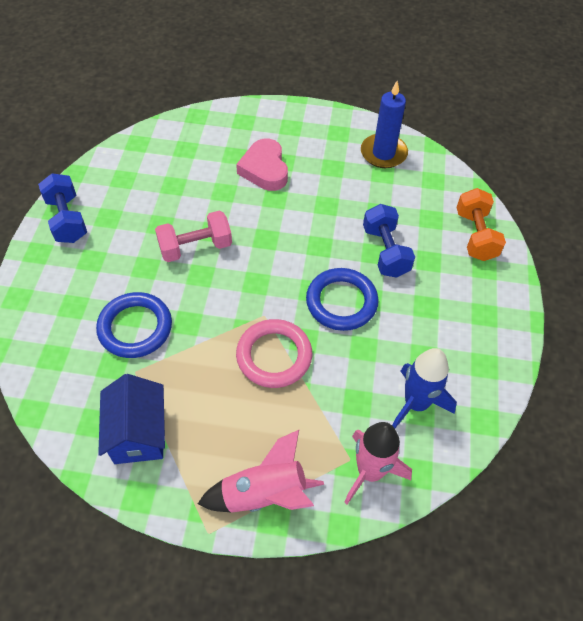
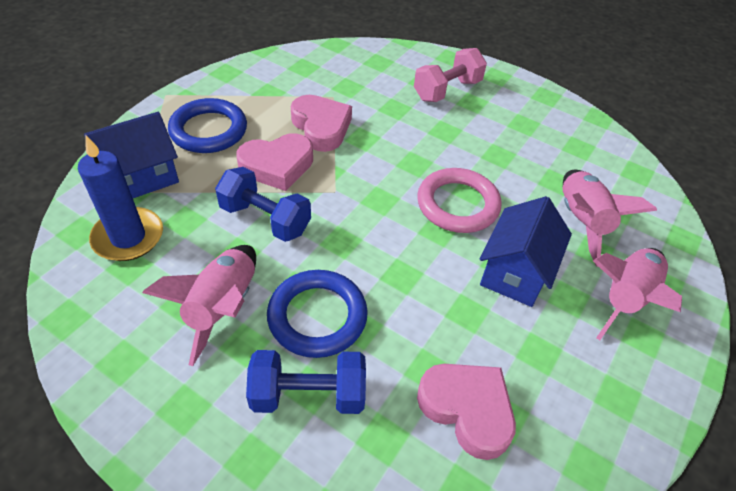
blue house: 1 -> 2
blue rocket: 1 -> 0
orange dumbbell: 1 -> 0
pink heart: 1 -> 3
pink rocket: 2 -> 3

